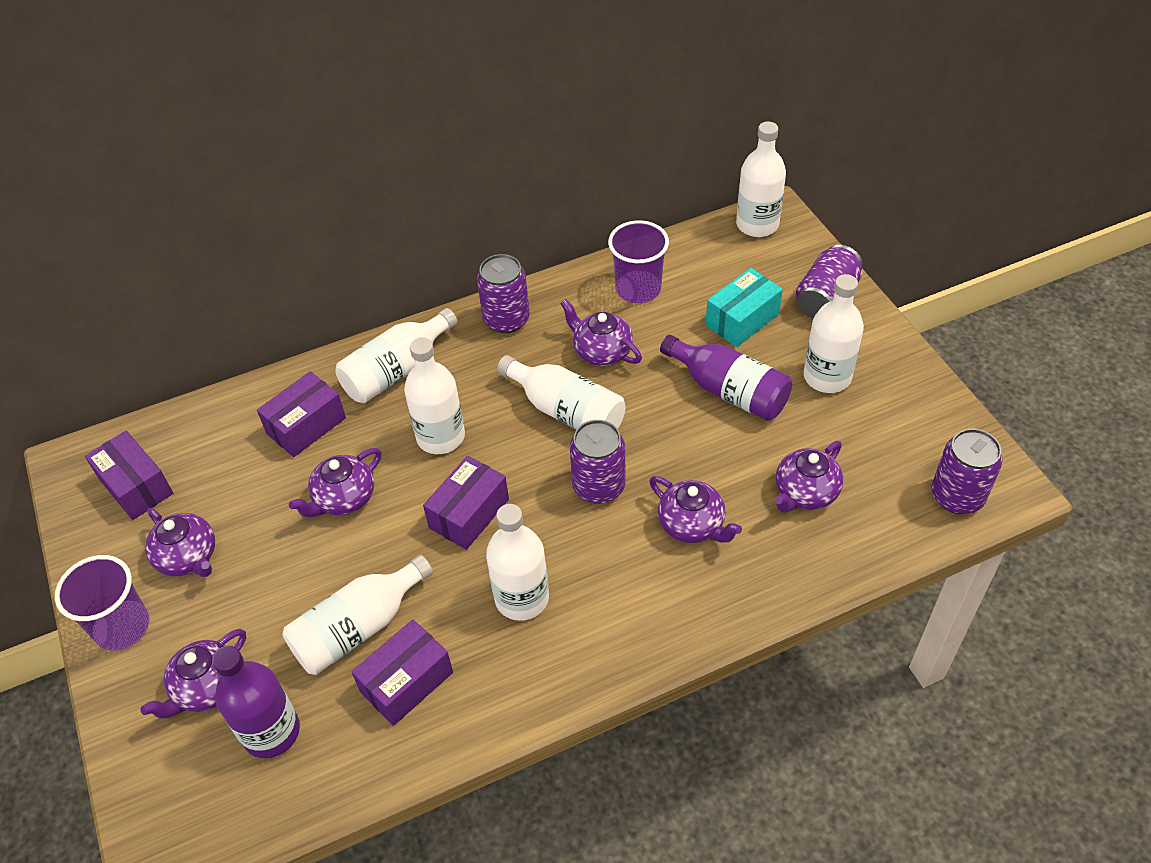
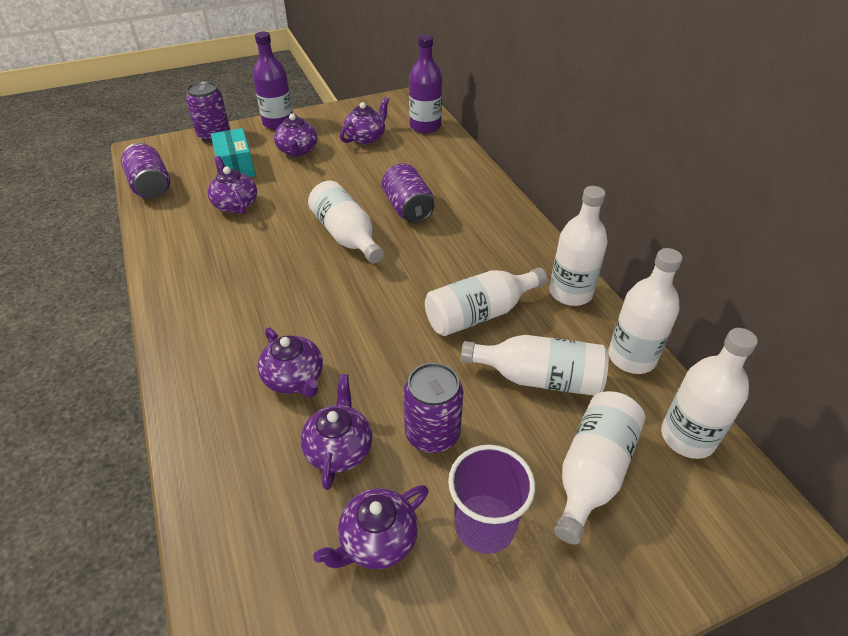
purple box: 4 -> 0
purple cup: 2 -> 1

